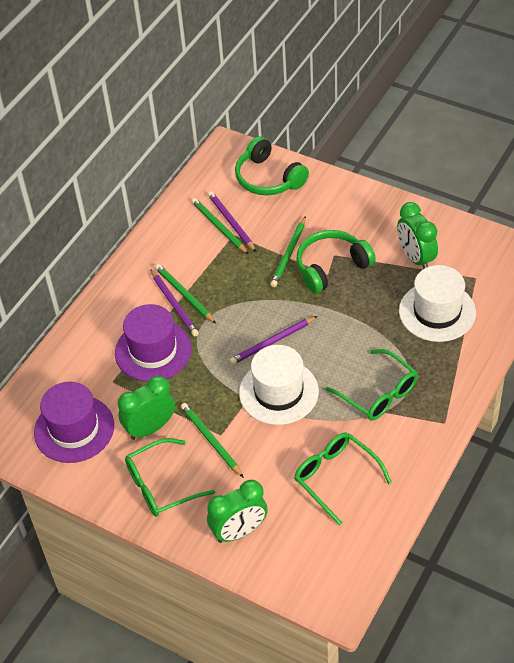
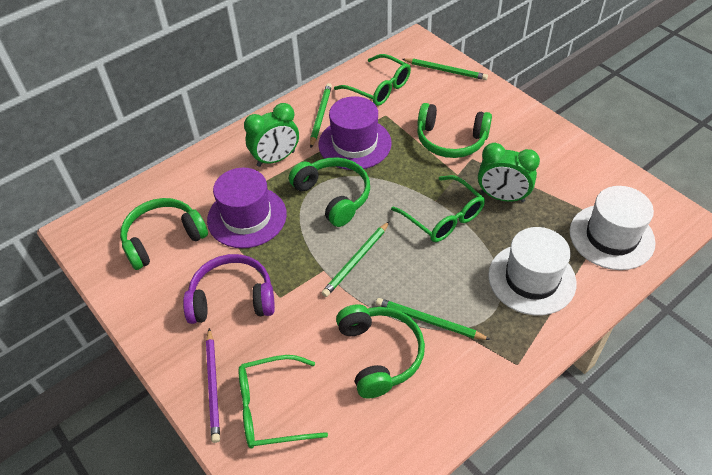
green clock: 3 -> 2
green headphones: 2 -> 4
purple headphones: 0 -> 1
purple pencil: 3 -> 1

